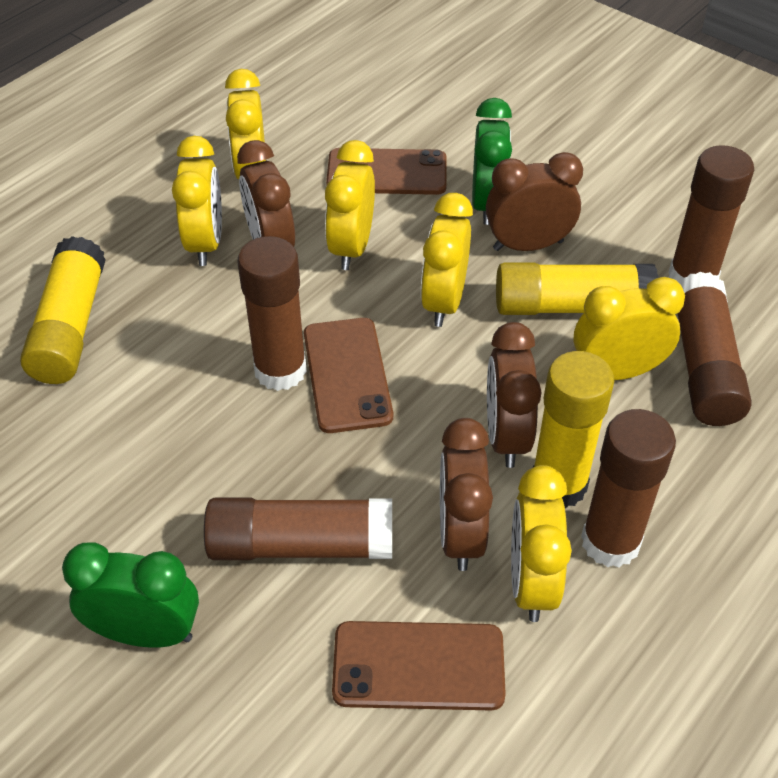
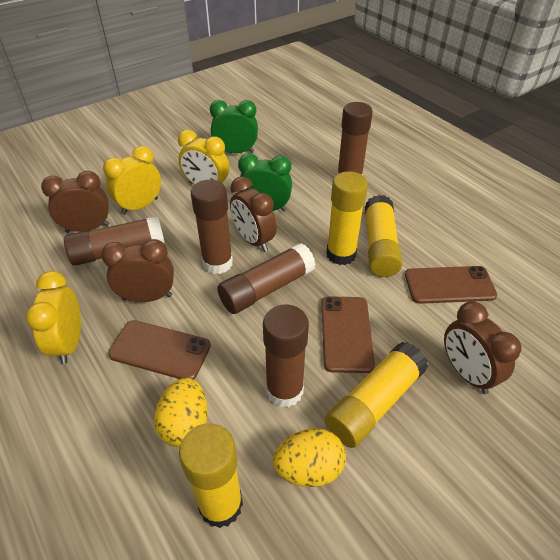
yellow clock: 6 -> 3
yellow egg: 0 -> 2
yellow glue stick: 3 -> 4

